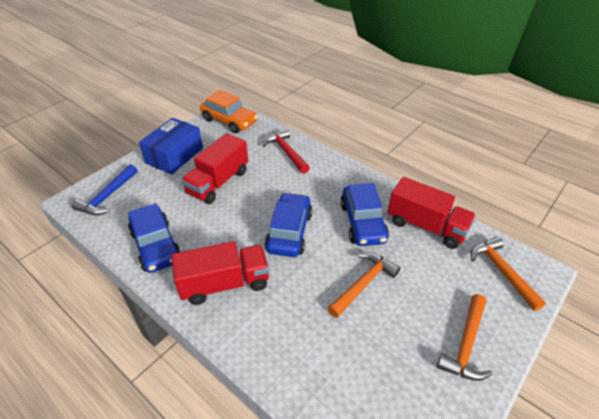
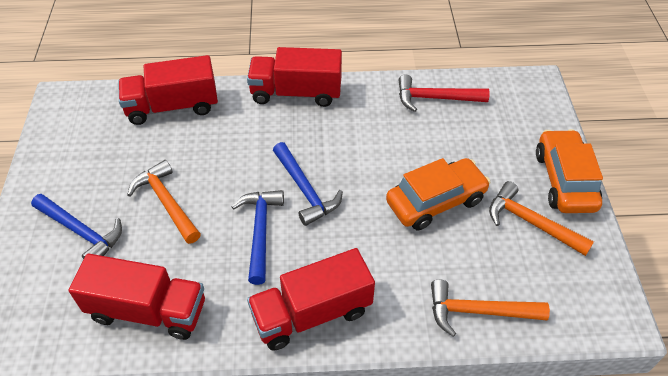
blue box: 1 -> 0
blue car: 3 -> 0
blue hammer: 1 -> 3
orange car: 1 -> 2
red truck: 3 -> 4

